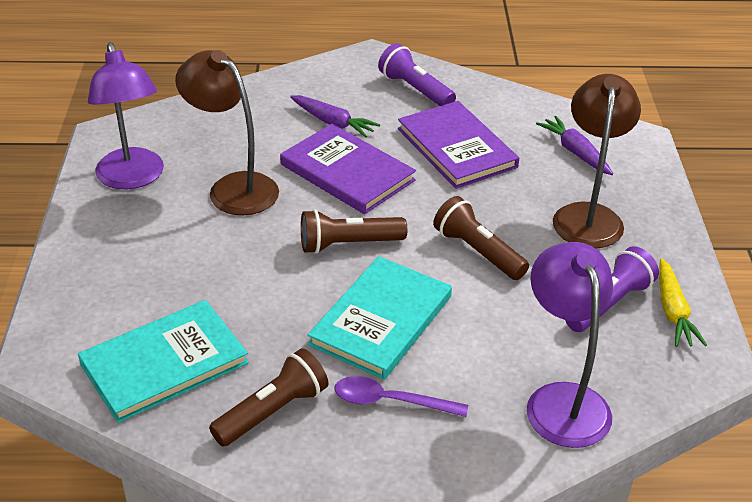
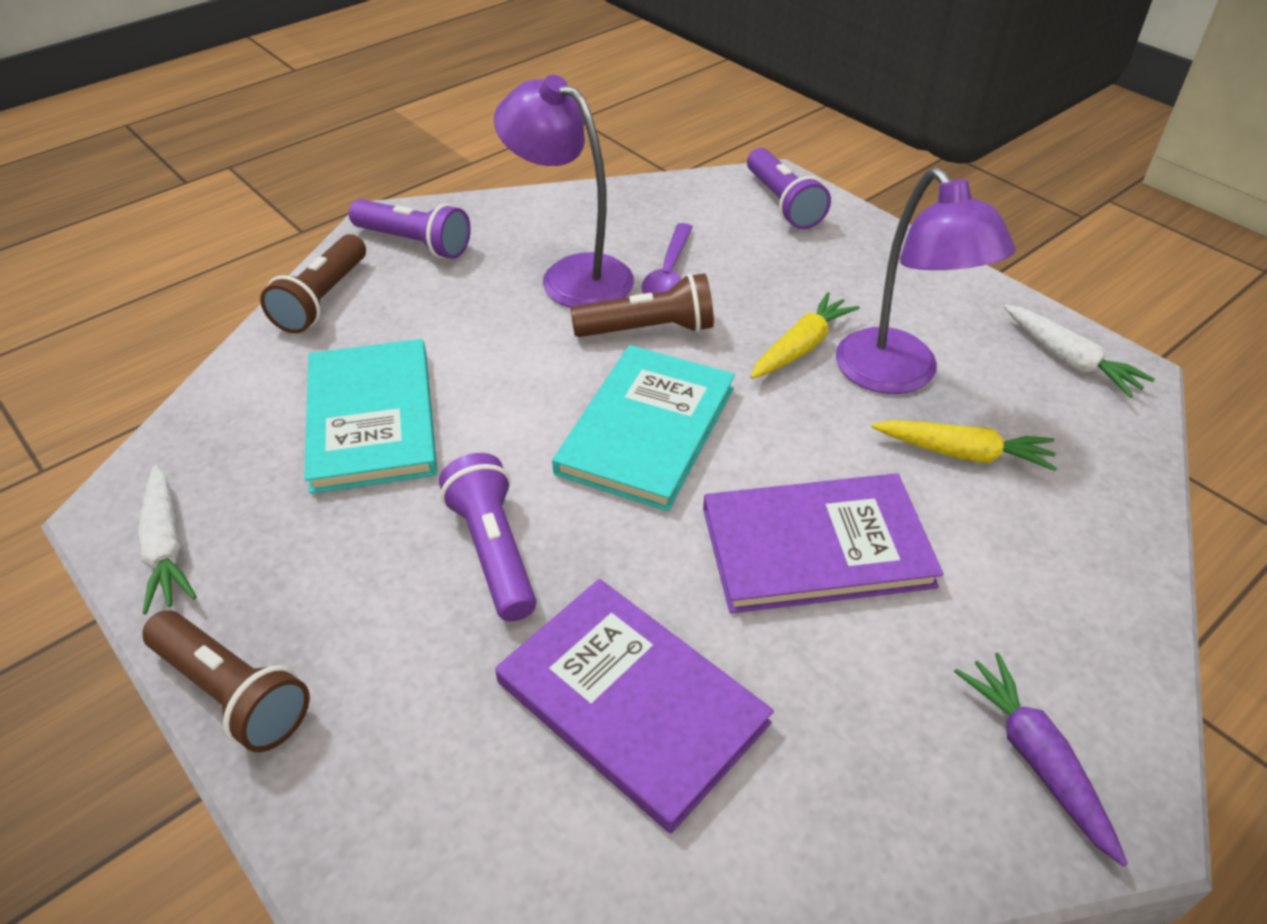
brown lamp: 2 -> 0
purple carrot: 2 -> 1
purple flashlight: 2 -> 3
white carrot: 0 -> 2
yellow carrot: 1 -> 2

